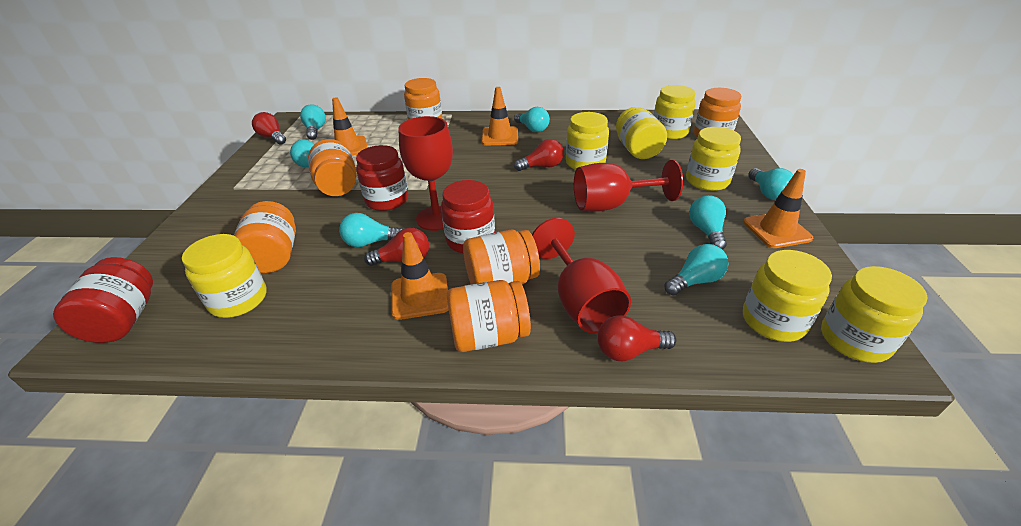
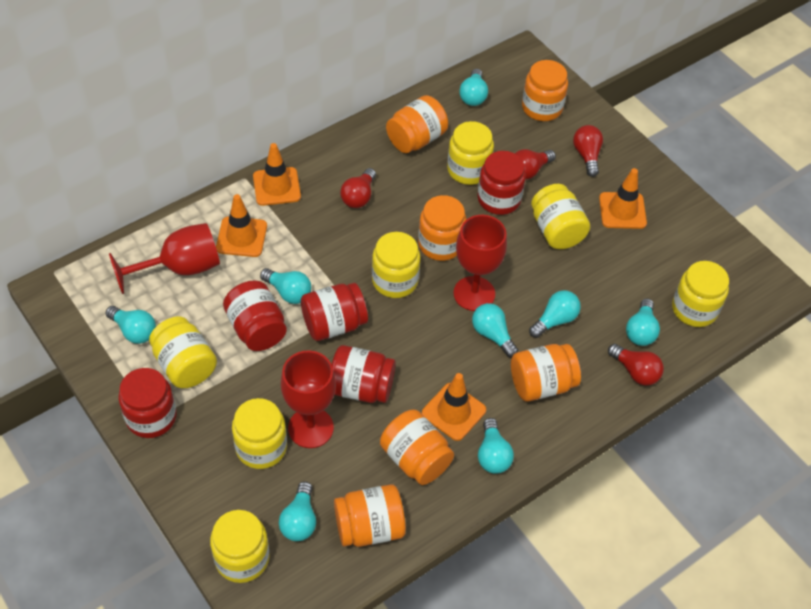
red jar: 3 -> 5
turquoise light bulb: 7 -> 8

